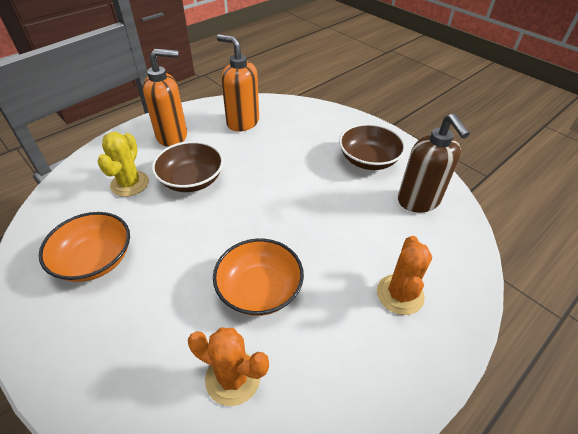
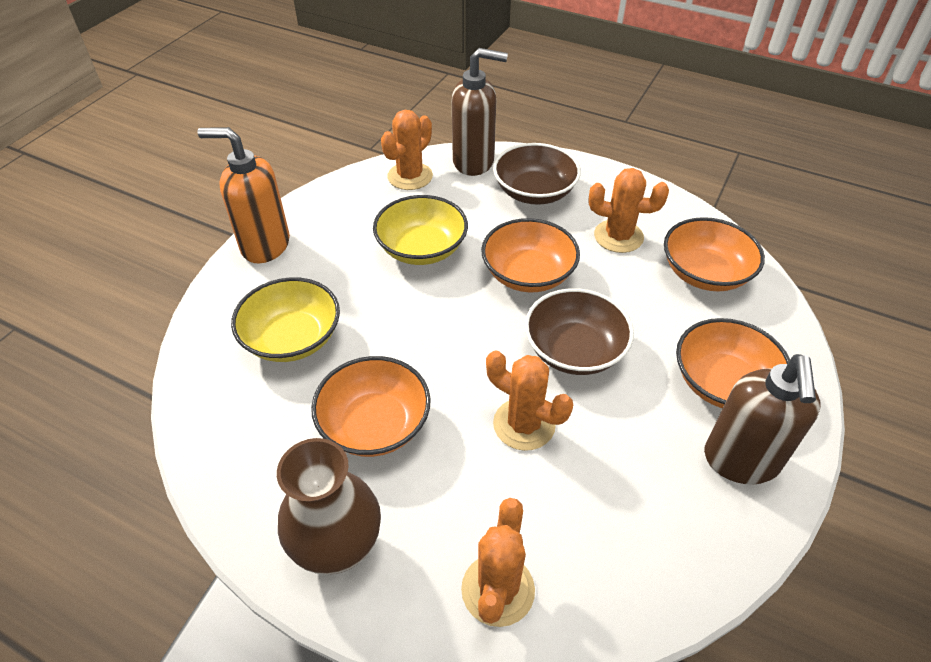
brown soap dispenser: 1 -> 2
brown vase: 0 -> 1
orange bowl: 2 -> 4
orange cactus: 2 -> 4
orange soap dispenser: 2 -> 1
yellow bowl: 0 -> 2
yellow cactus: 1 -> 0

